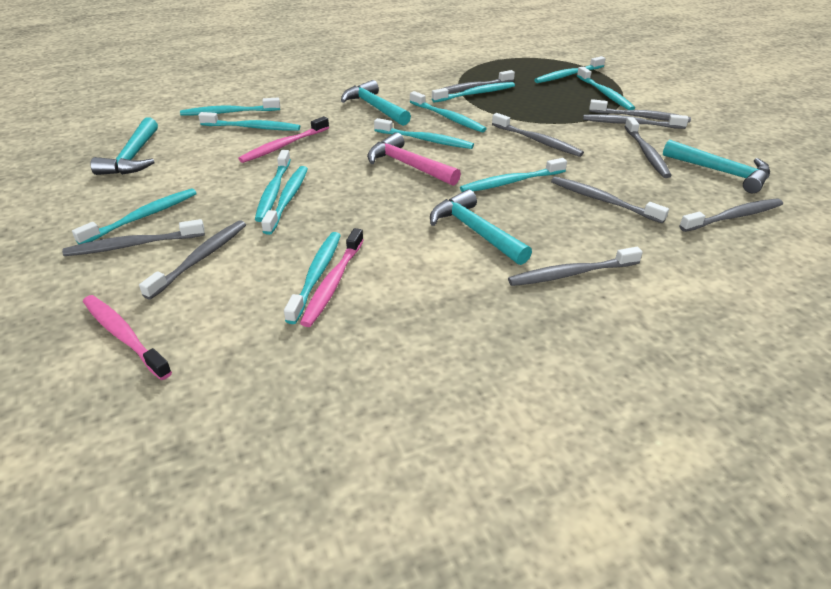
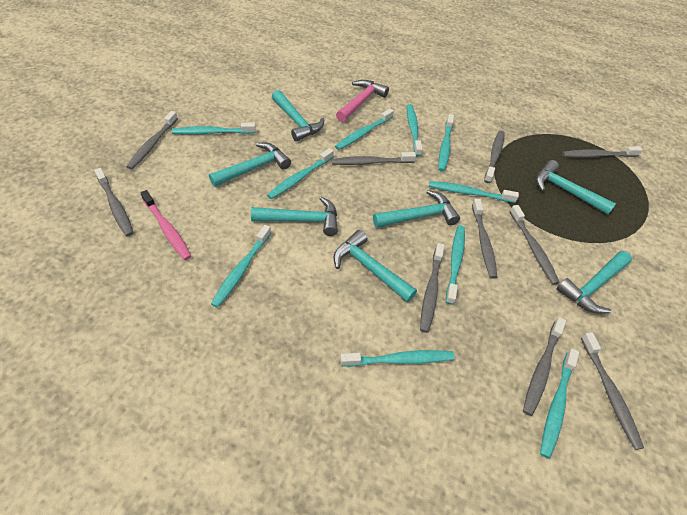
pink toothbrush: 3 -> 1
turquoise hammer: 4 -> 7
turquoise toothbrush: 12 -> 10

